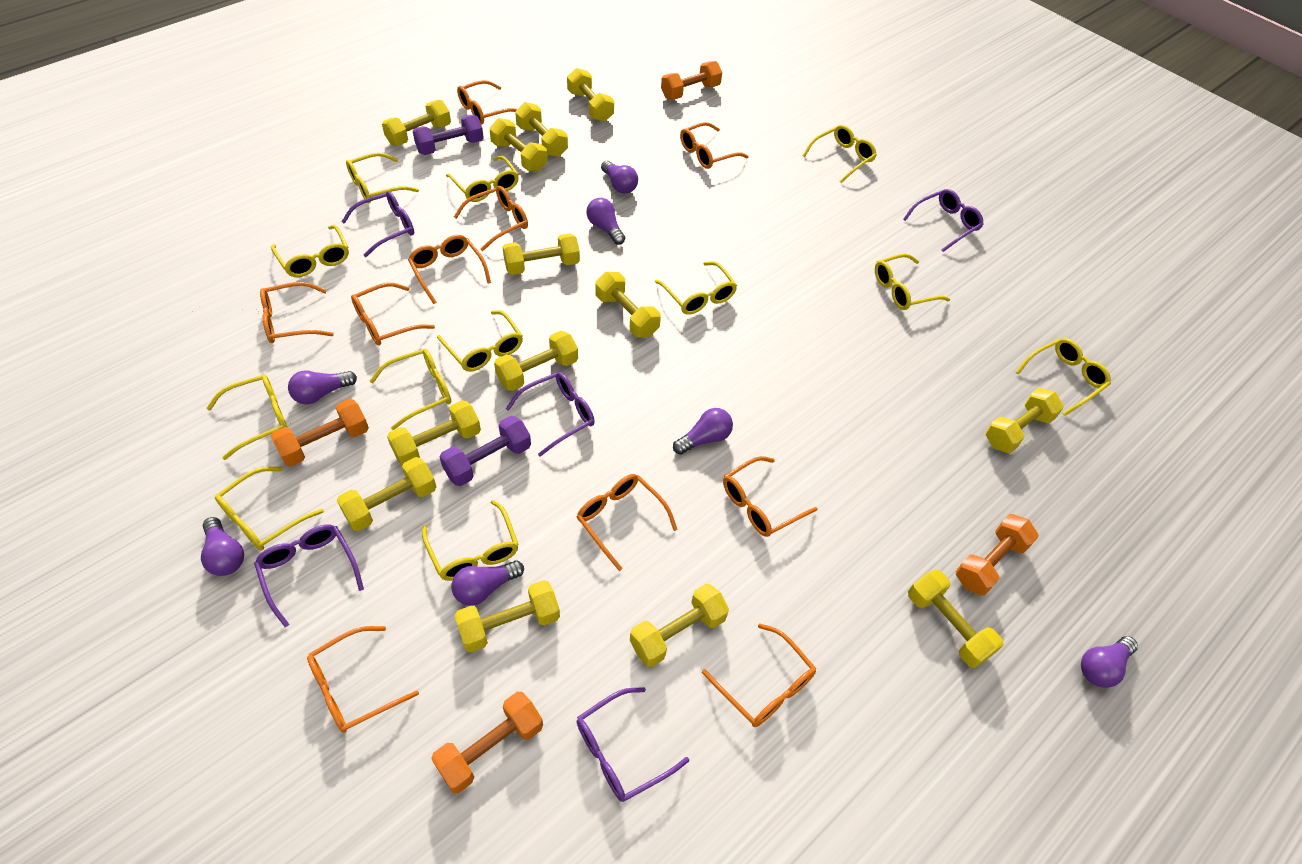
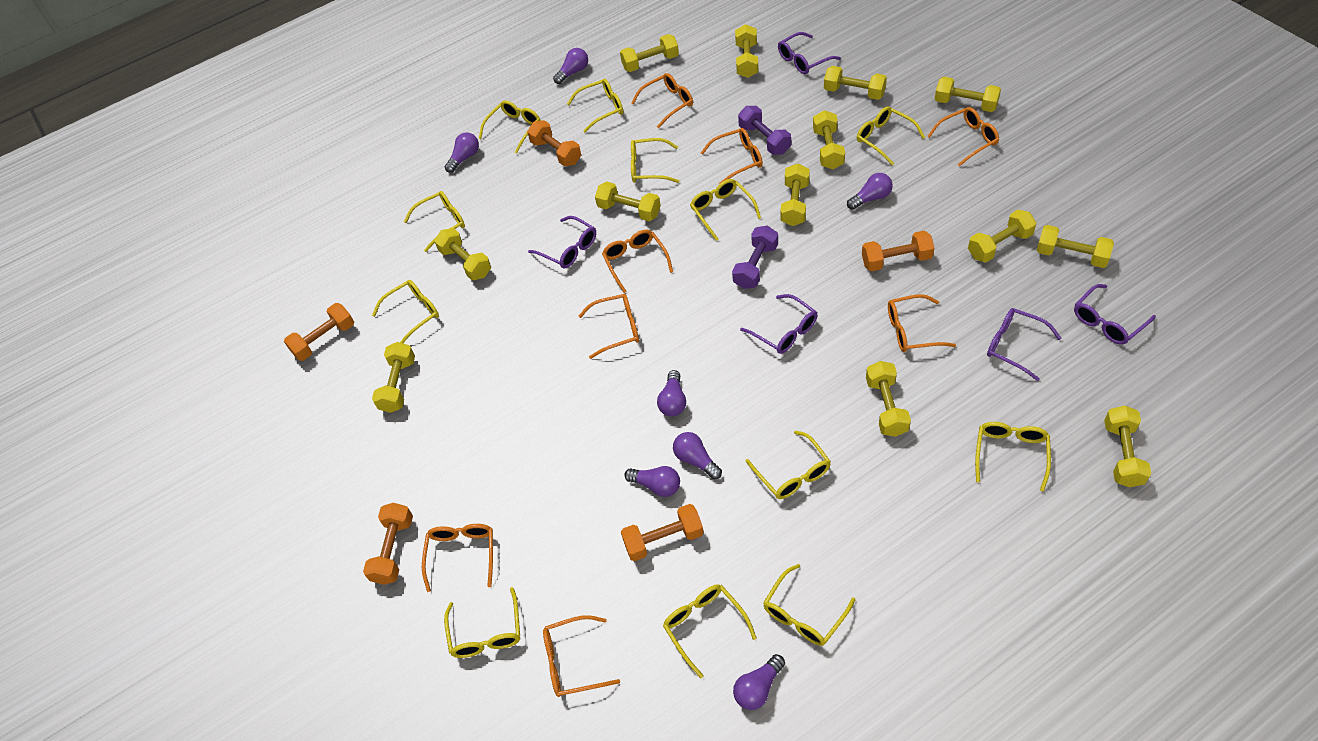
orange dumbbell: 4 -> 5
orange glasses: 10 -> 8

